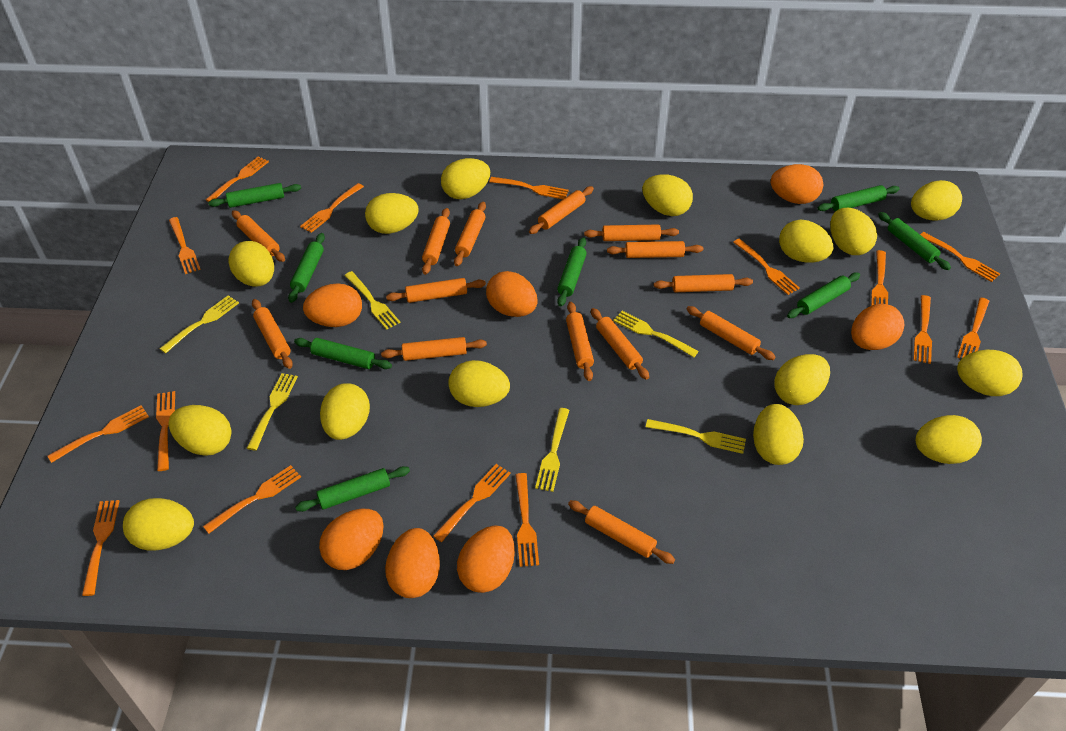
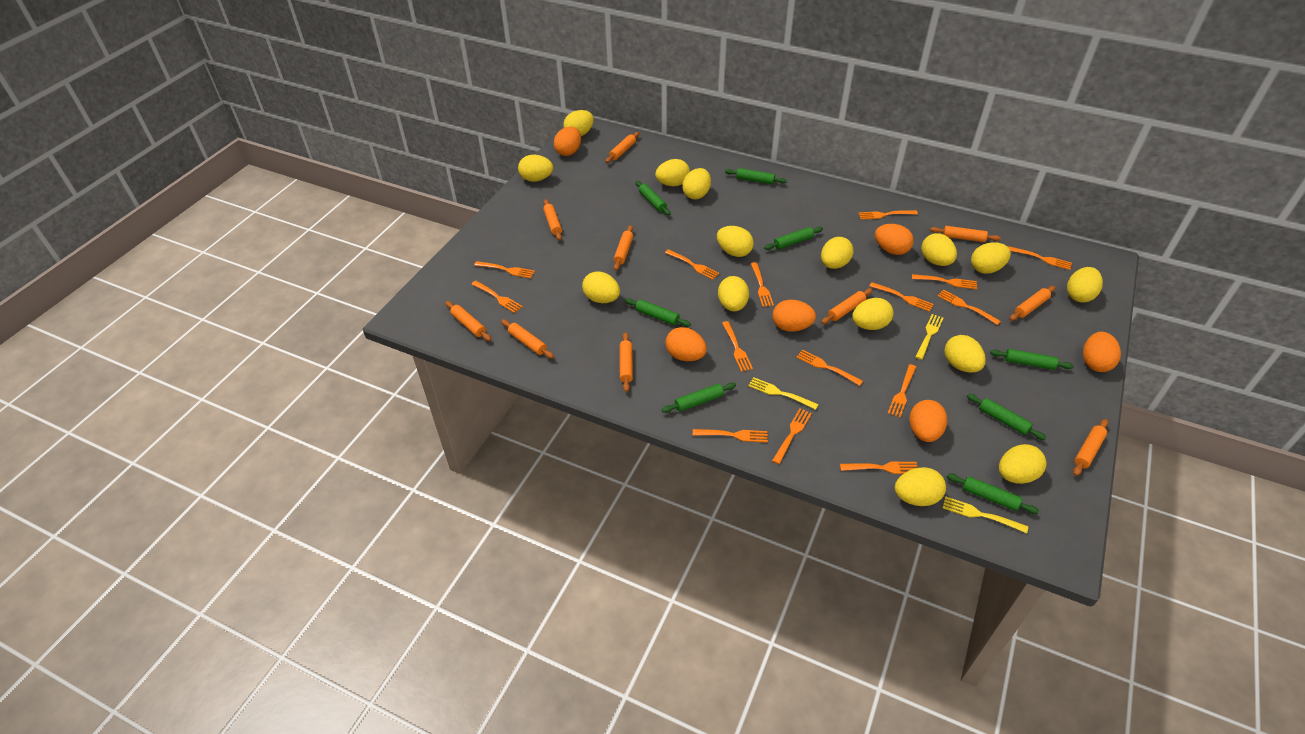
orange egg: 7 -> 6
orange rolling pin: 14 -> 10
yellow fork: 6 -> 3

